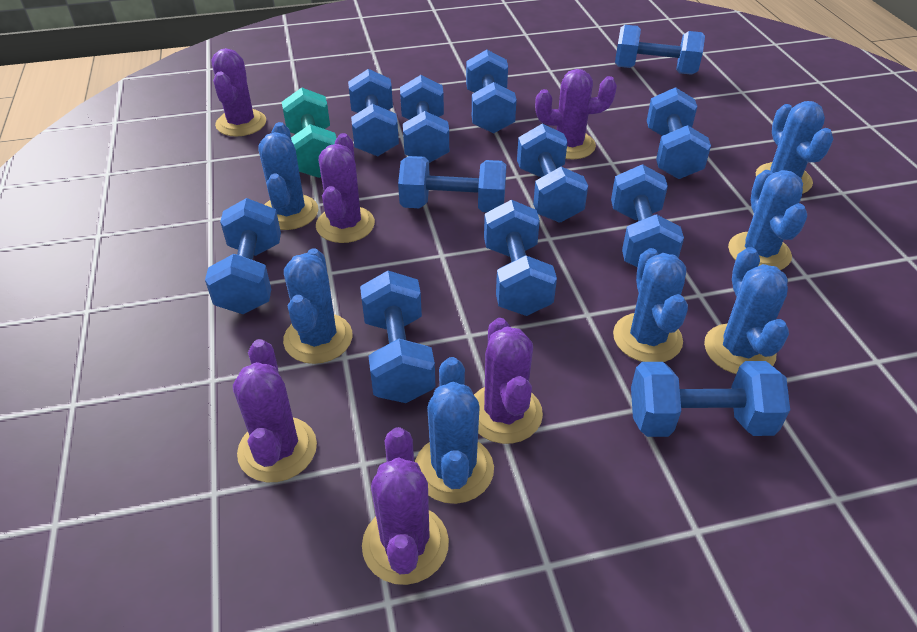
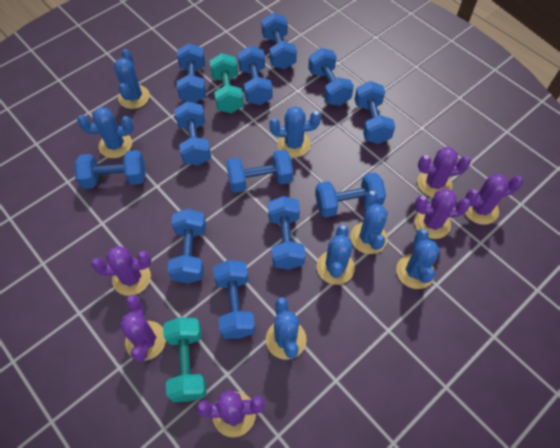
turquoise dumbbell: 1 -> 2

